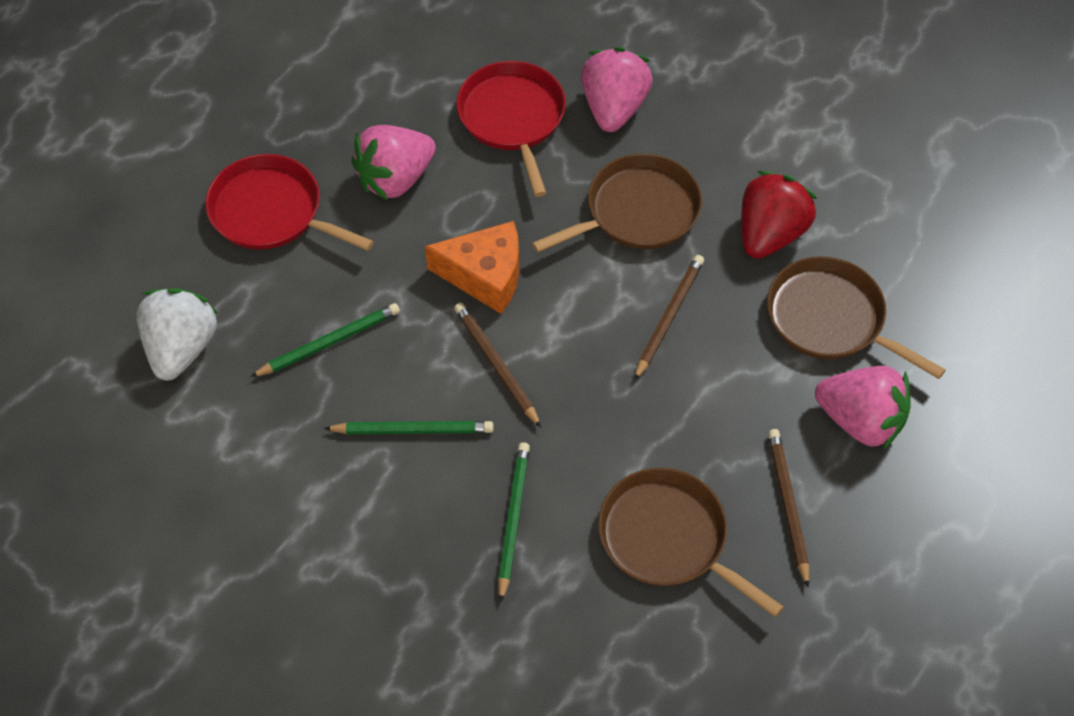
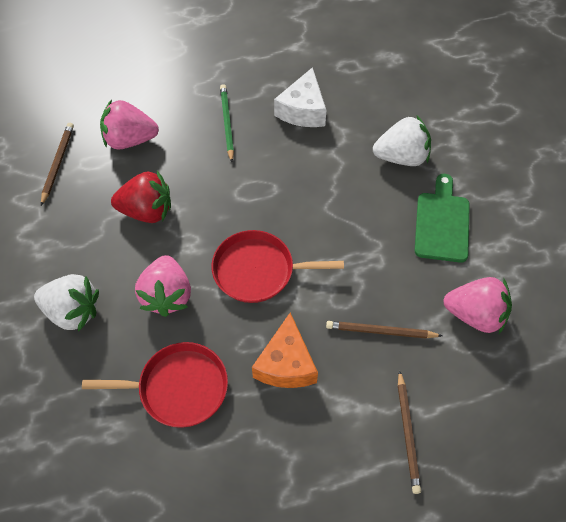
brown pan: 3 -> 0
green cutting board: 0 -> 1
green pencil: 3 -> 1
white cheese: 0 -> 1
white strawberry: 1 -> 2

